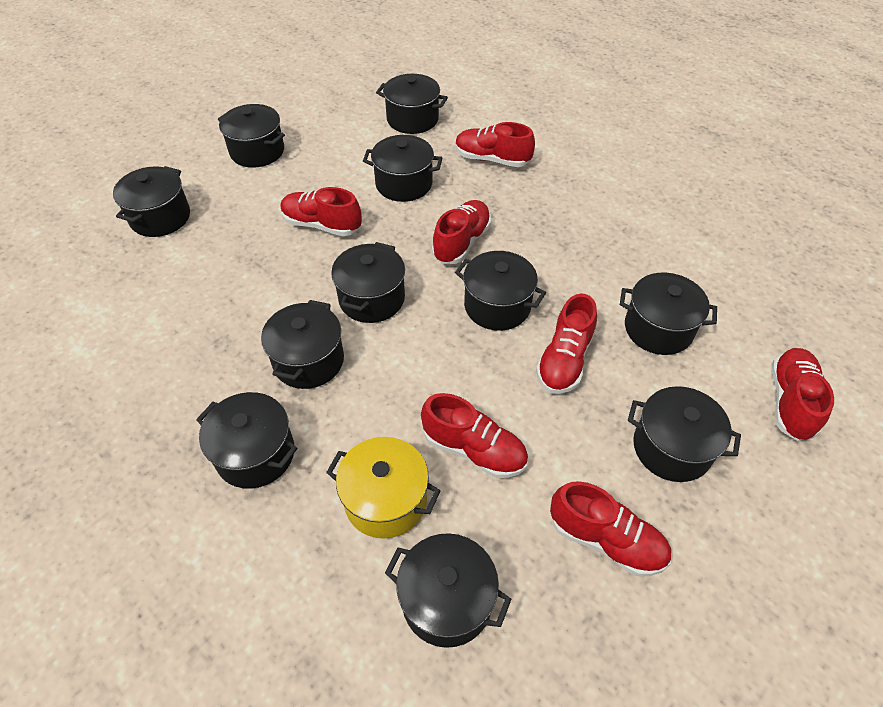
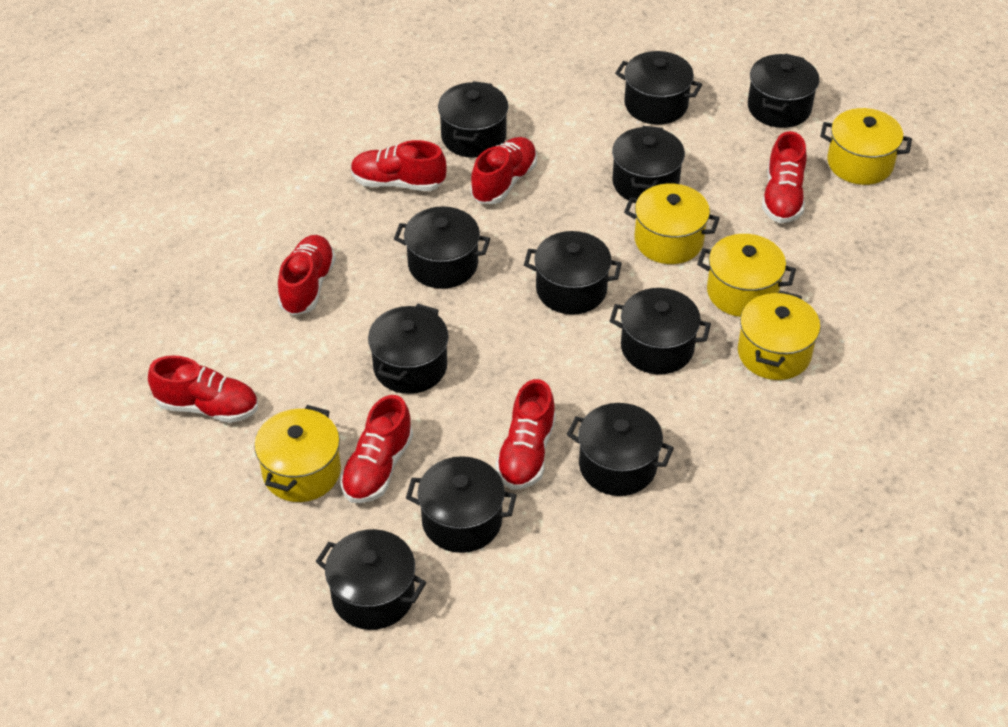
yellow pot: 1 -> 5

